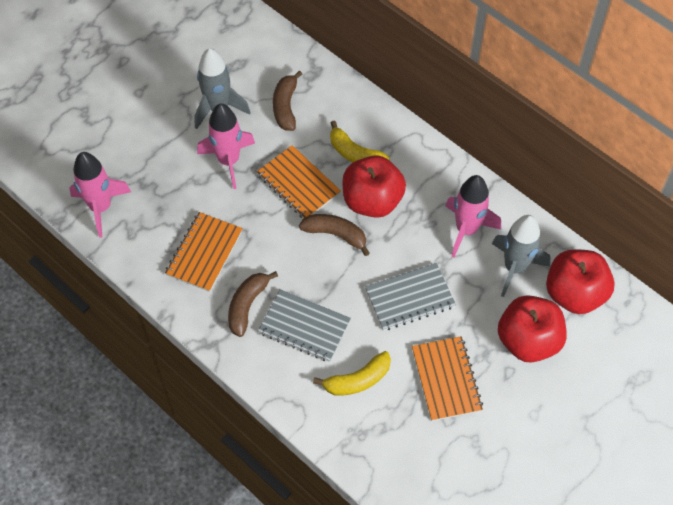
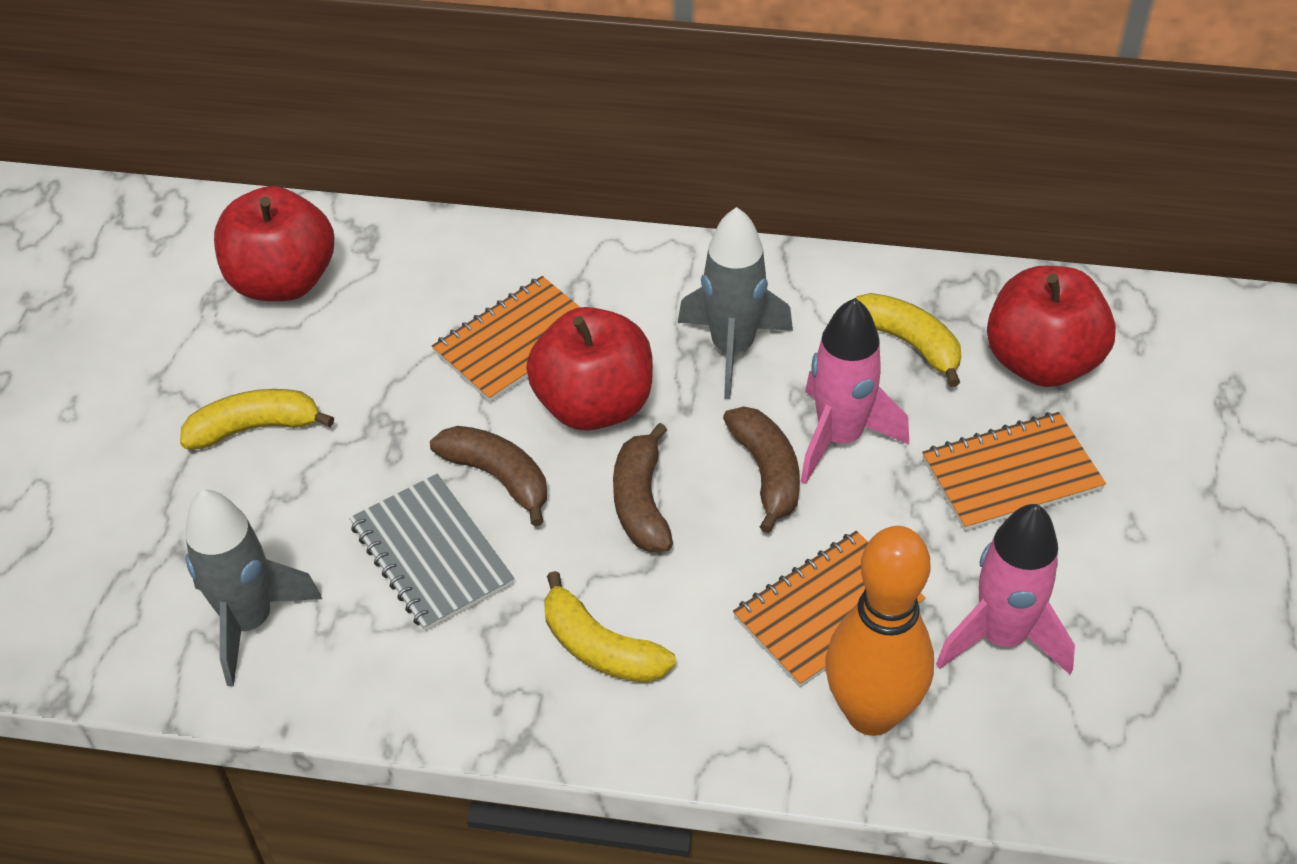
grey notebook: 2 -> 1
orange bowling pin: 0 -> 1
pink rocket: 3 -> 2
yellow banana: 2 -> 3

